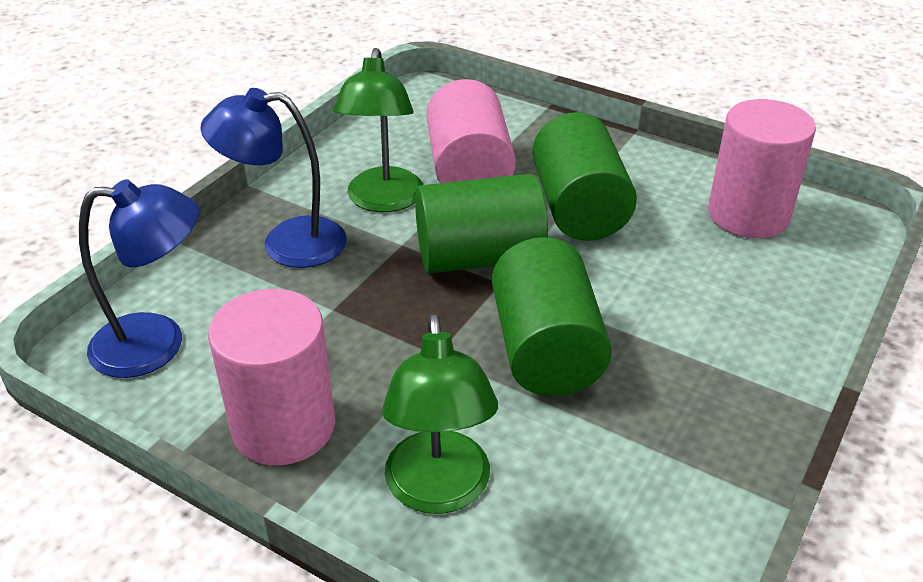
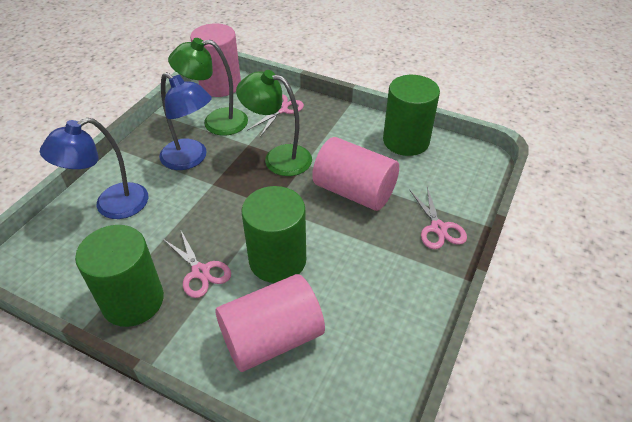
pink scissors: 0 -> 3

